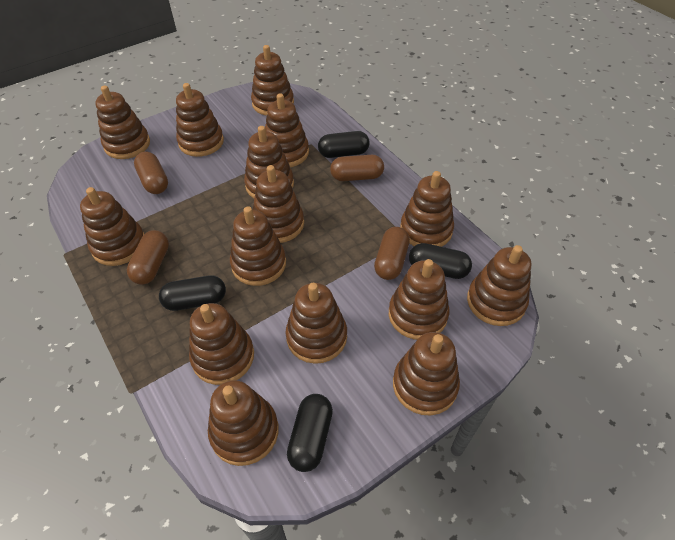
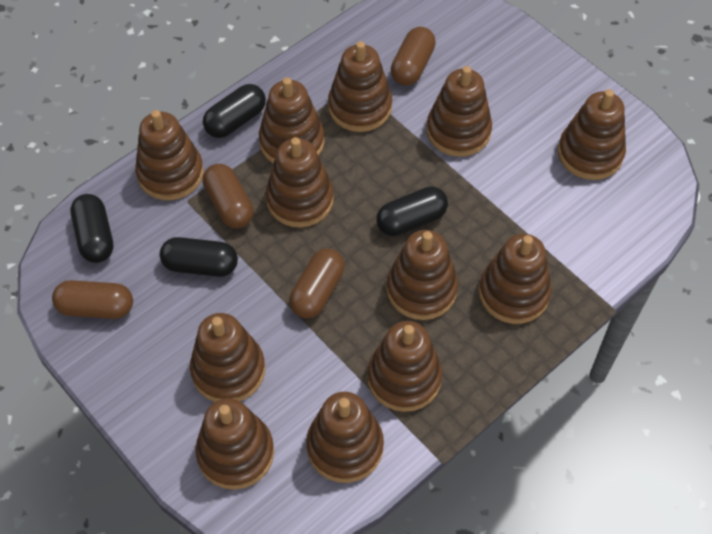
brown stacking toy: 15 -> 12

